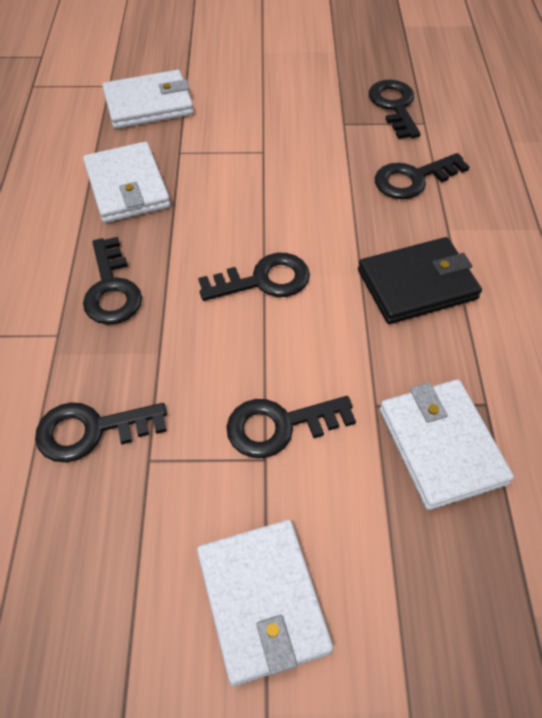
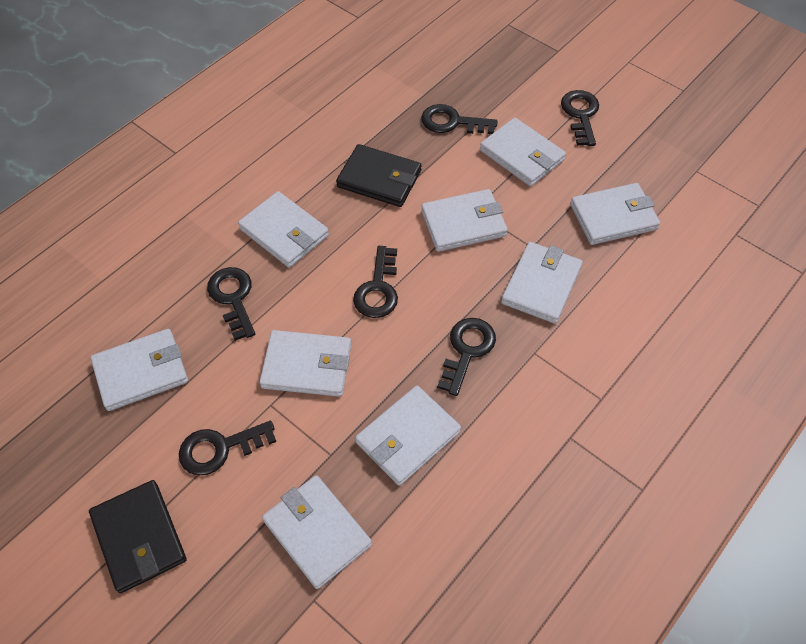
black wallet: 1 -> 2
white wallet: 4 -> 9

